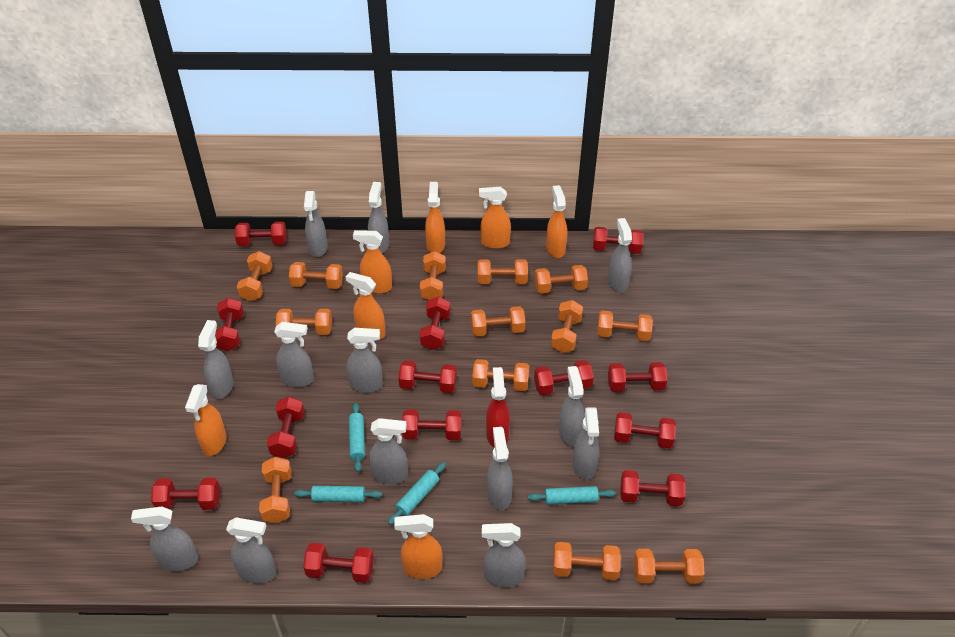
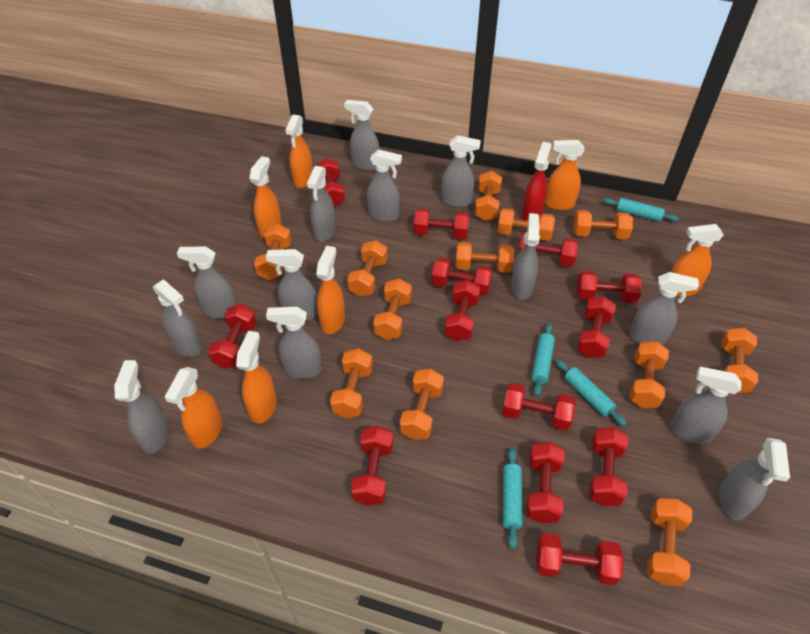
orange dumbbell: 13 -> 12

